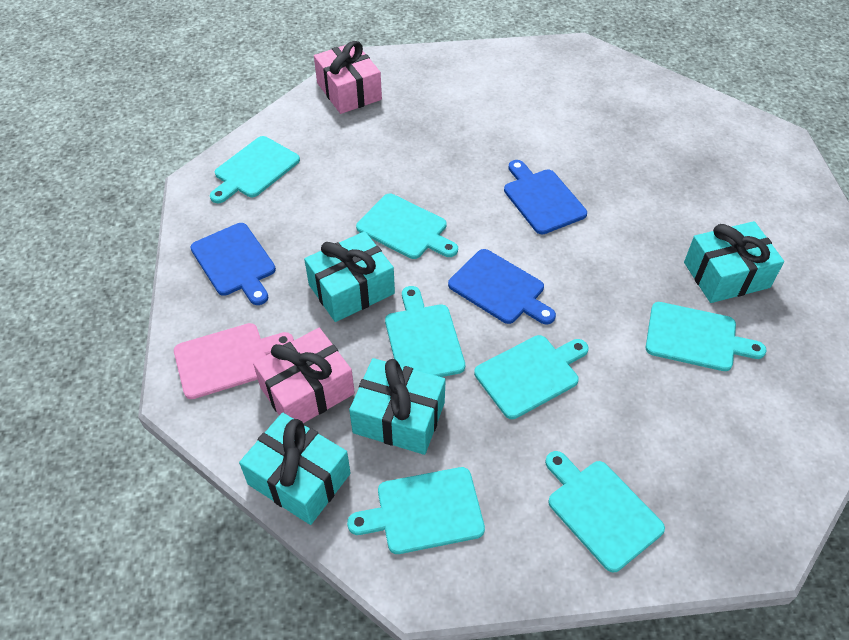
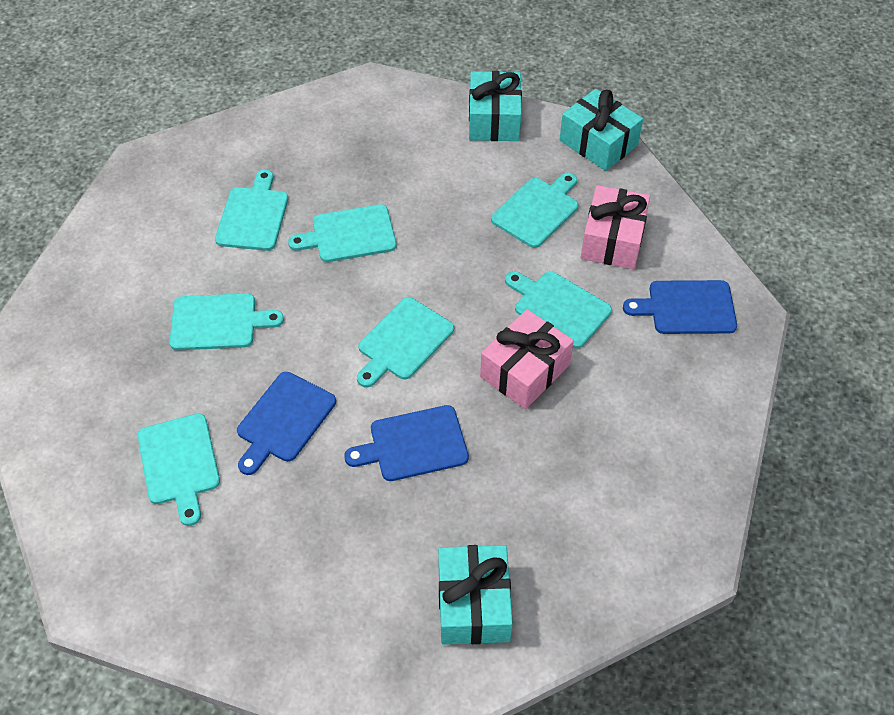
pink cutting board: 1 -> 0
turquoise gift: 4 -> 3

